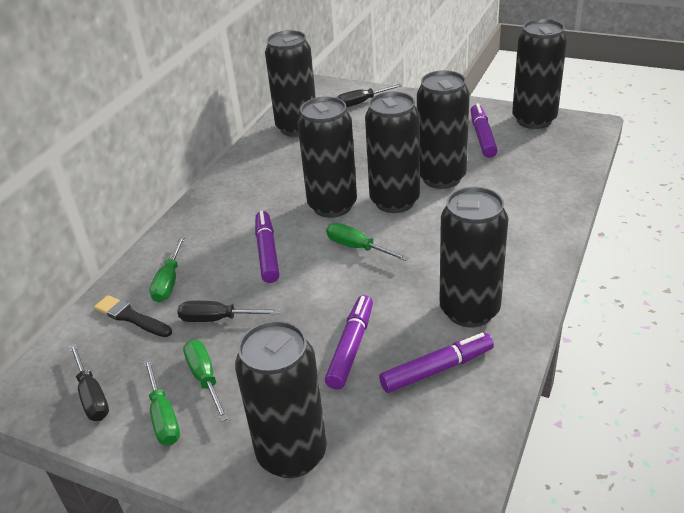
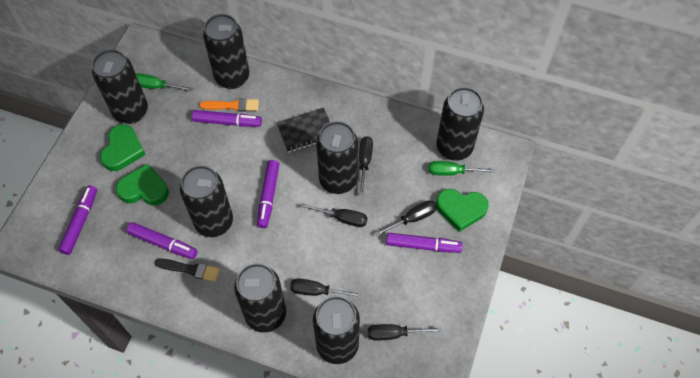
black notebook: 0 -> 1
black screwdriver: 3 -> 5
green heart: 0 -> 3
green screwdriver: 4 -> 2
orange brush: 0 -> 1
purple marker: 4 -> 5

